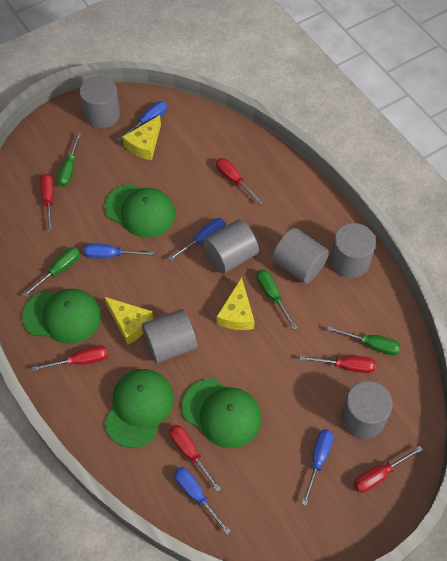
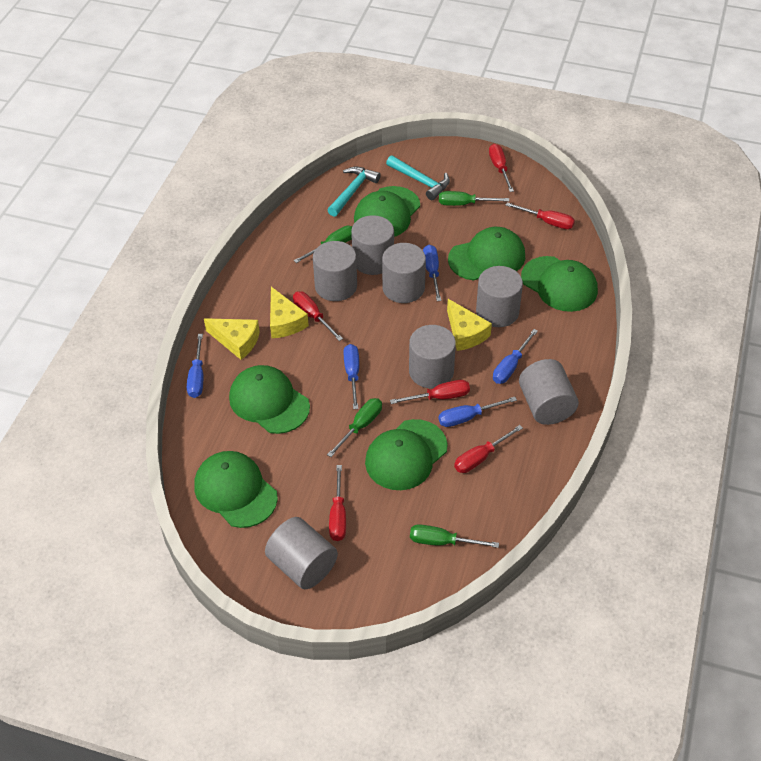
green cap: 4 -> 6
grey cylinder: 6 -> 7
turquoise hammer: 0 -> 2

